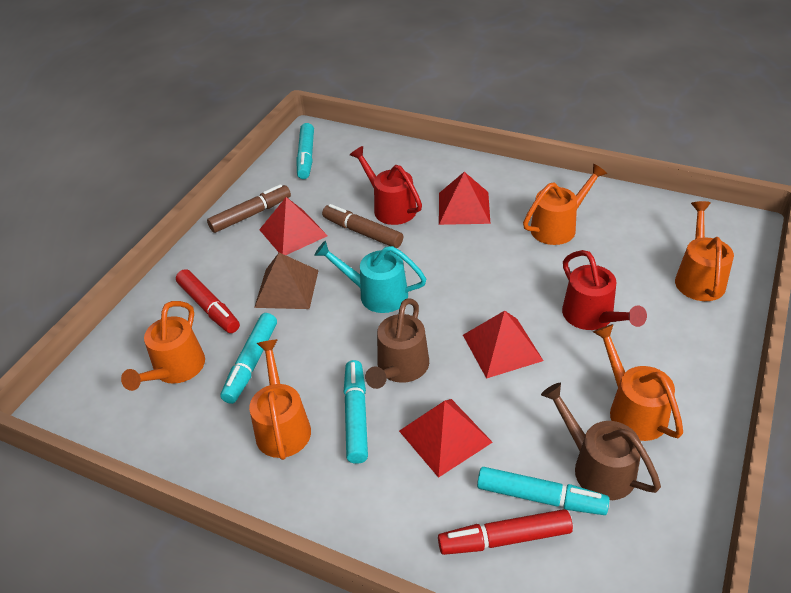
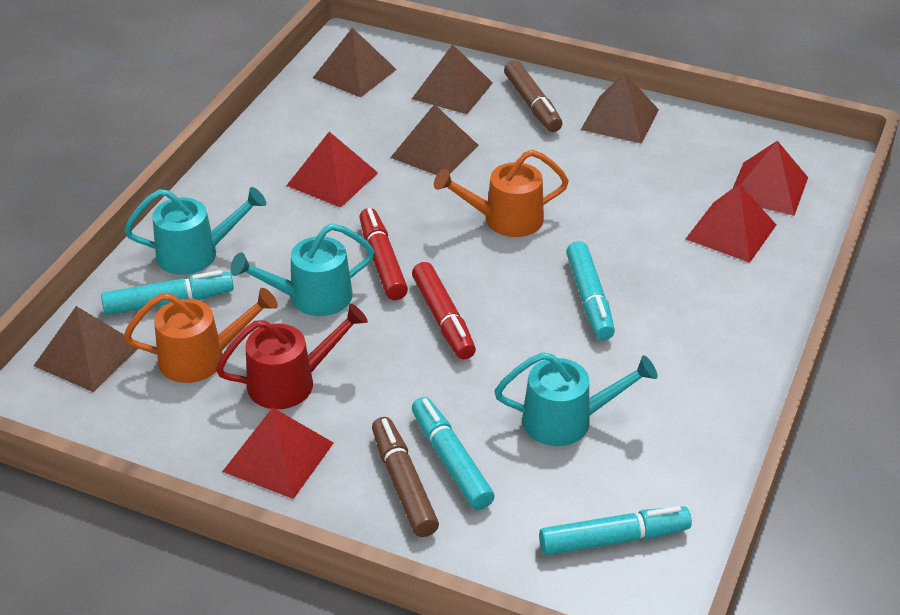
brown pyramid: 1 -> 5
brown watering can: 2 -> 0
orange watering can: 5 -> 2
red watering can: 2 -> 1
turquoise watering can: 1 -> 3

